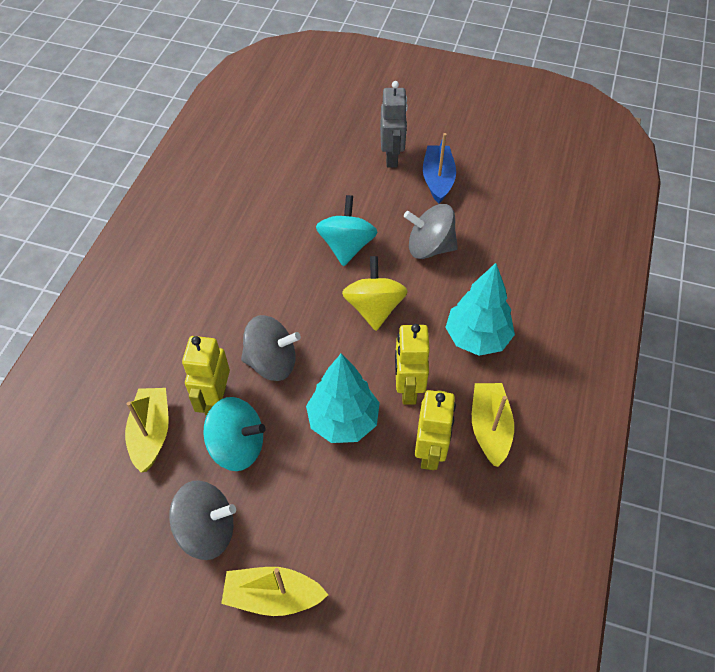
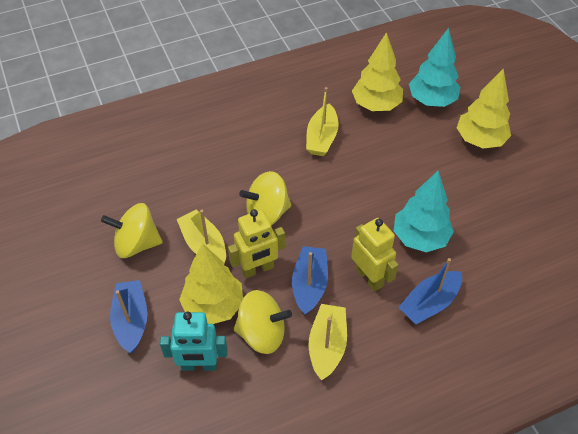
blue boat: 1 -> 3
grey robot: 1 -> 0
grey spinning top: 3 -> 0
turquoise robot: 0 -> 1
turquoise spinning top: 2 -> 0
yellow robot: 3 -> 2
yellow spinning top: 1 -> 3
yellow tree: 0 -> 3

